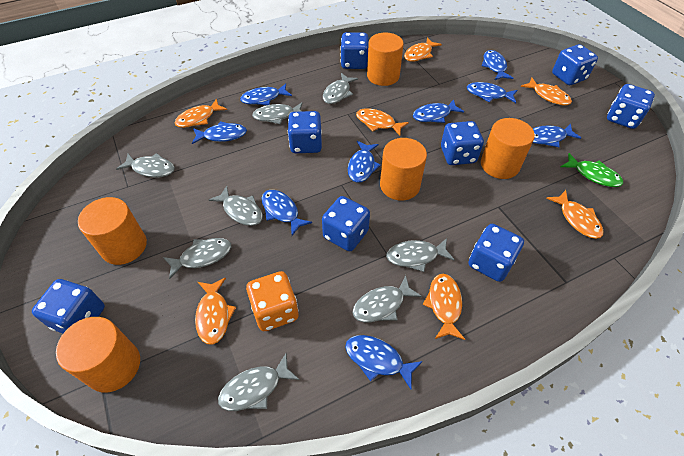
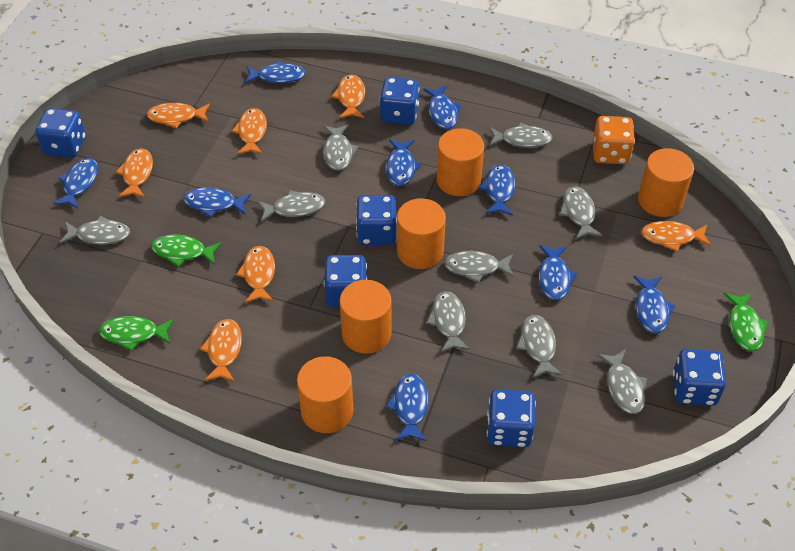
blue dice: 8 -> 6
green fish: 1 -> 3
grey fish: 8 -> 9

